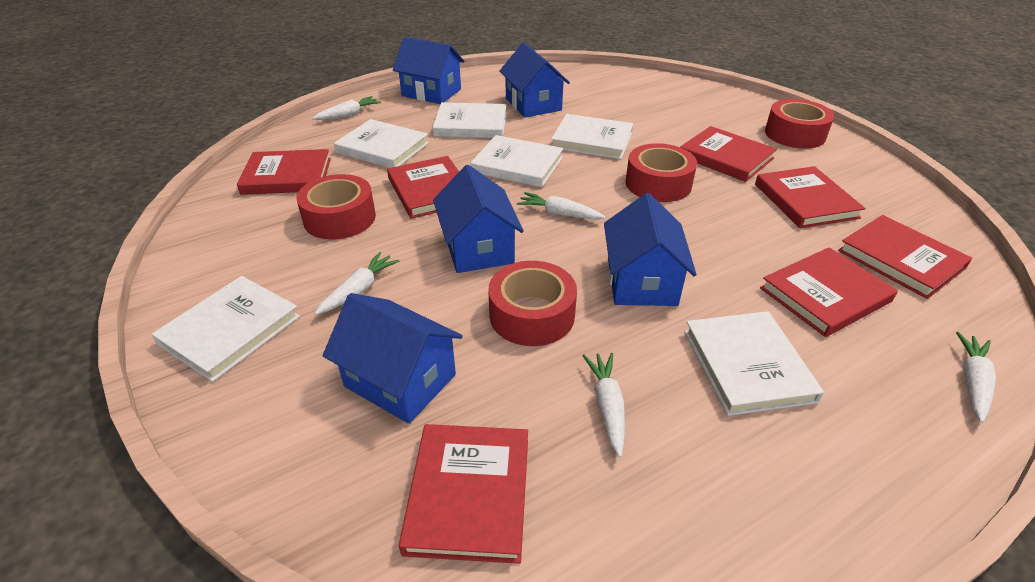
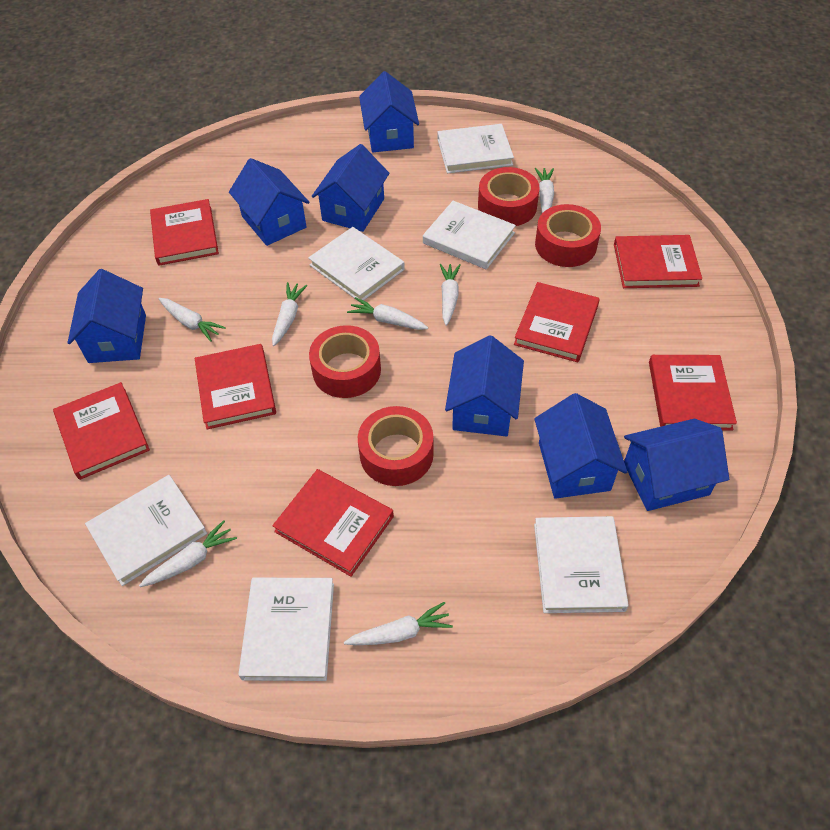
blue house: 5 -> 7
white carrot: 5 -> 7

